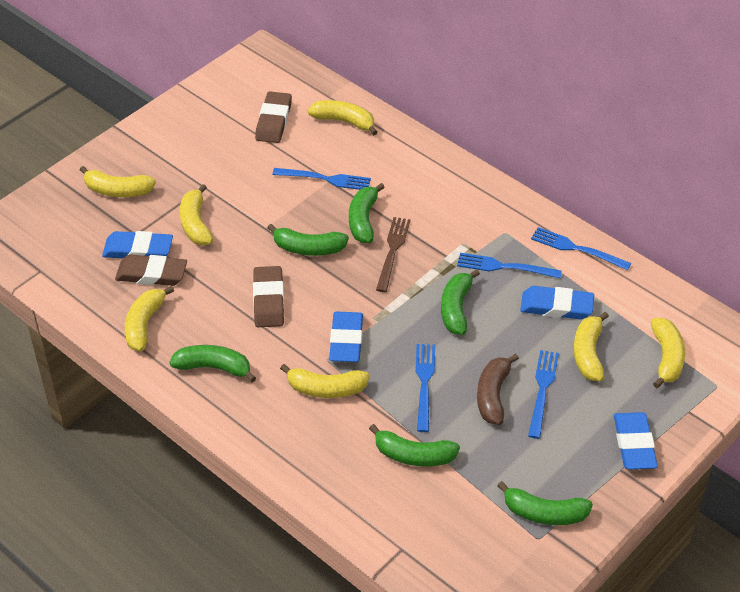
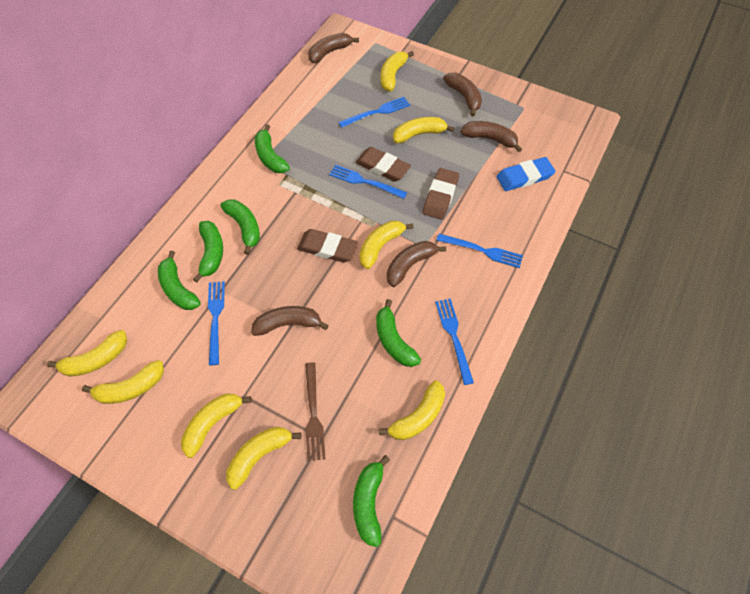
blue eraser: 4 -> 1
brown banana: 1 -> 5
yellow banana: 7 -> 8

